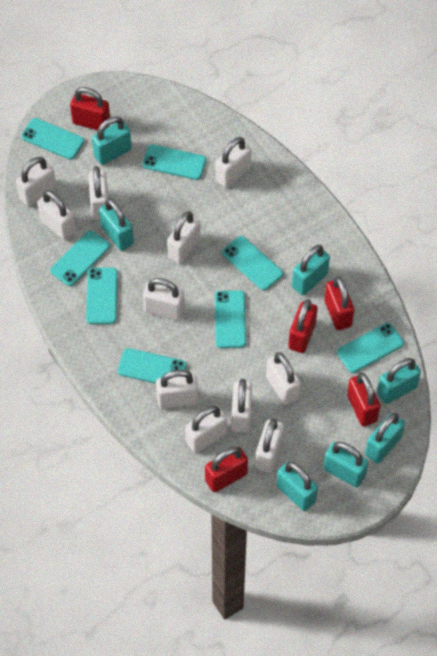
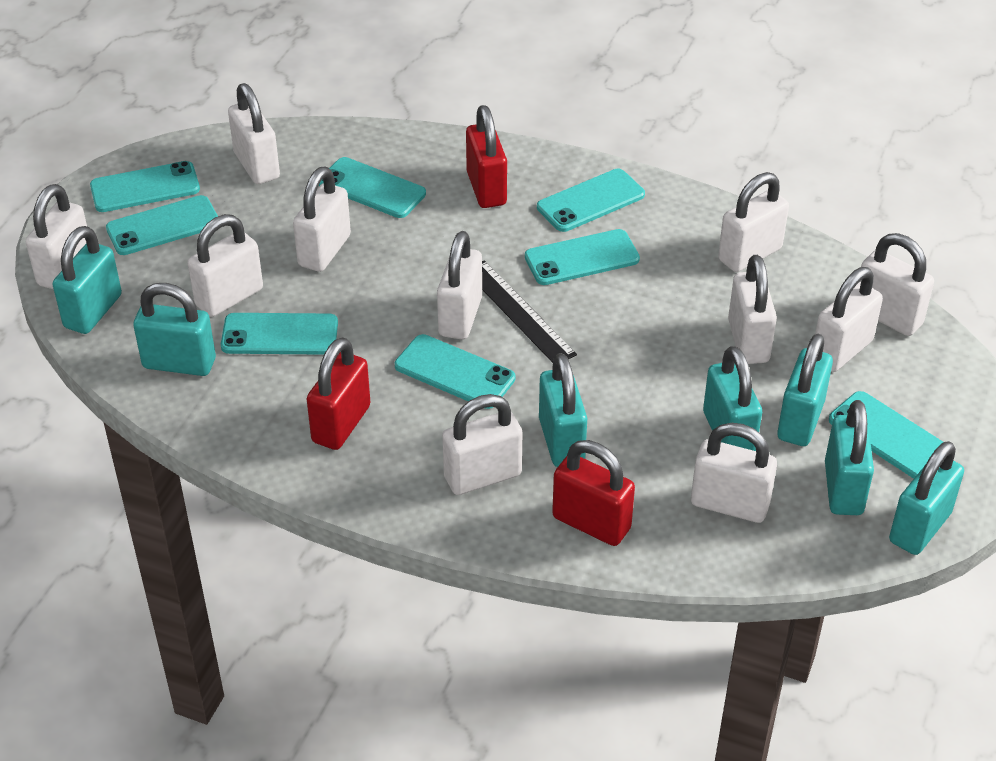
black ruler: 0 -> 1
red padlock: 5 -> 3

